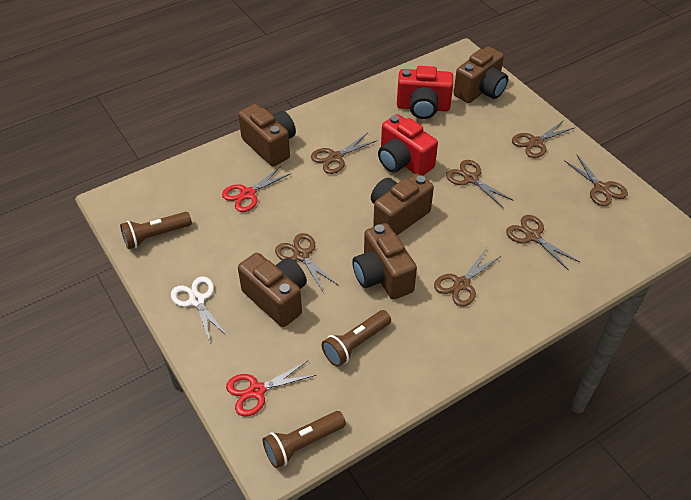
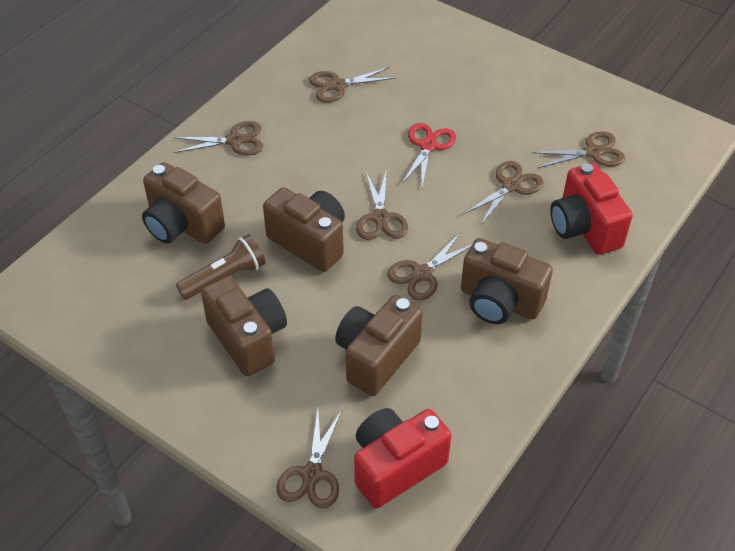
brown flashlight: 3 -> 1
red scissors: 2 -> 1
white scissors: 1 -> 0

